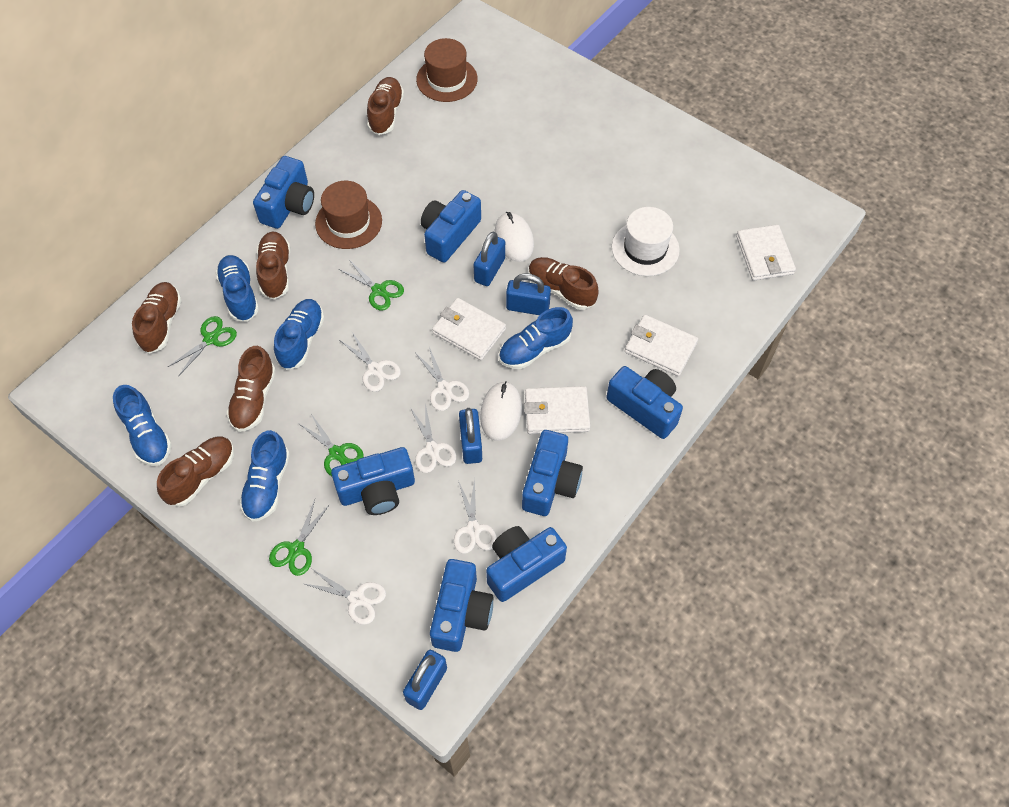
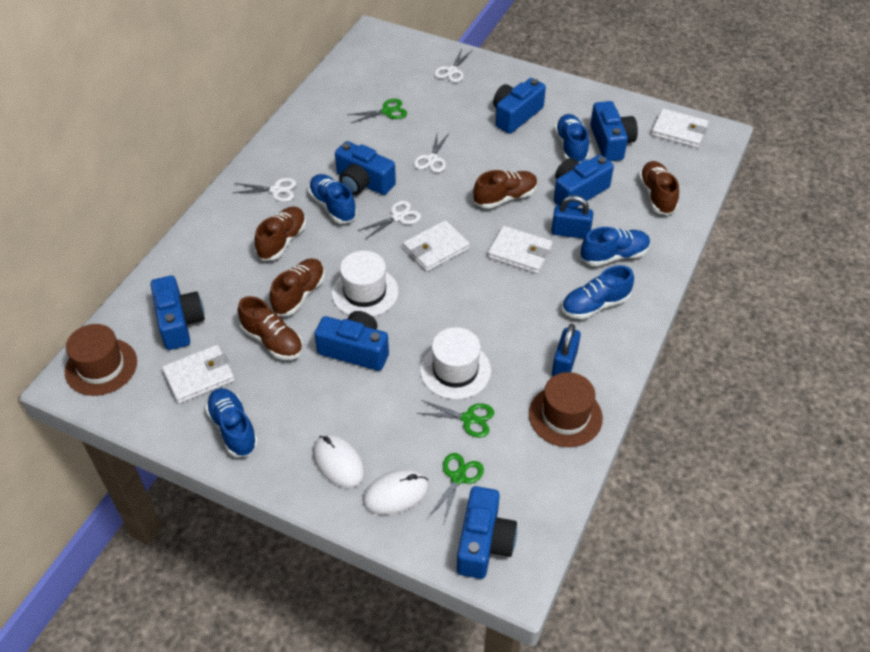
blue padlock: 4 -> 2
brown shoe: 6 -> 5
green scissors: 4 -> 3
white hat: 1 -> 2
white scissors: 5 -> 4

